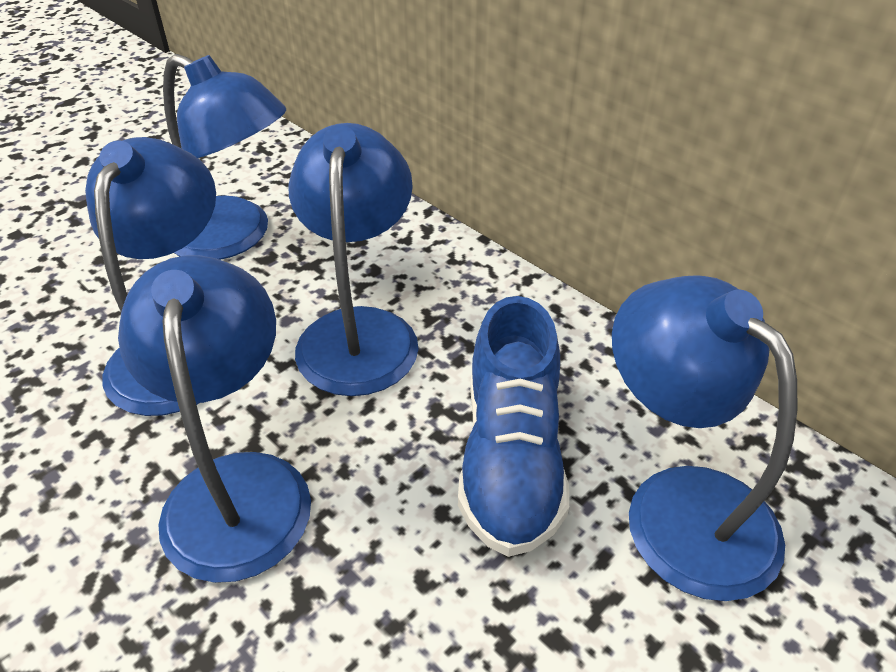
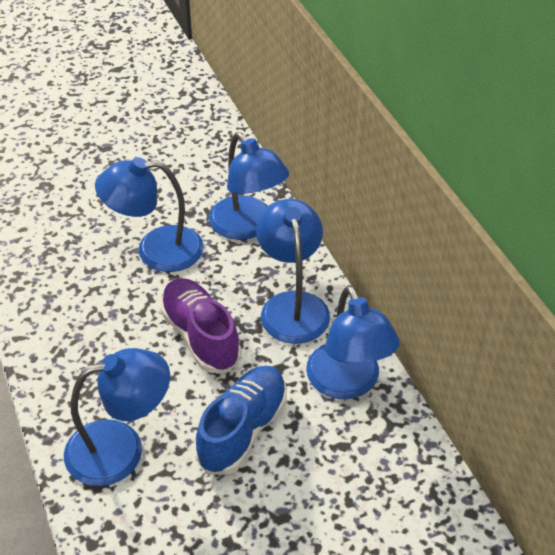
purple shoe: 0 -> 1

